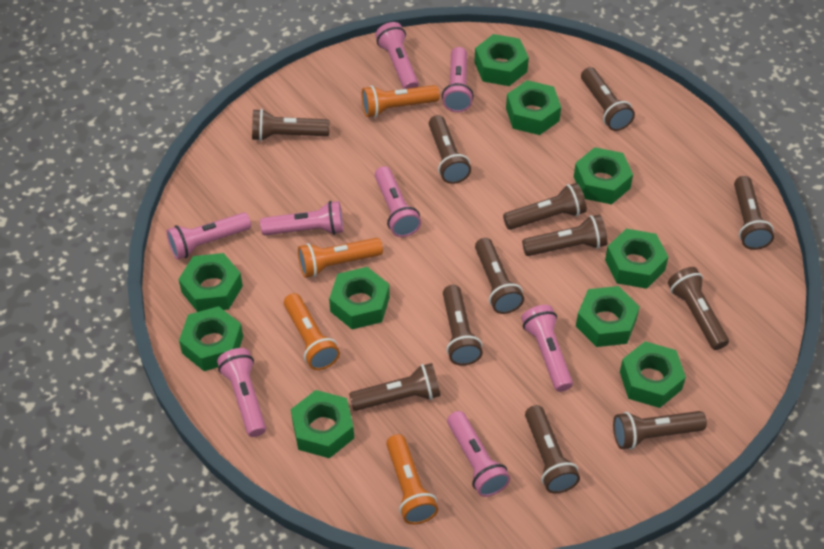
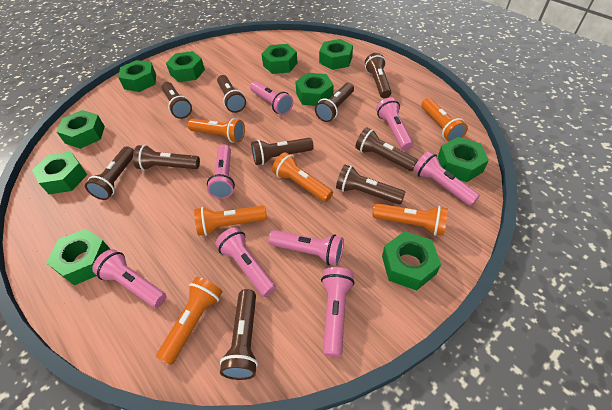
brown flashlight: 12 -> 10
orange flashlight: 4 -> 6

